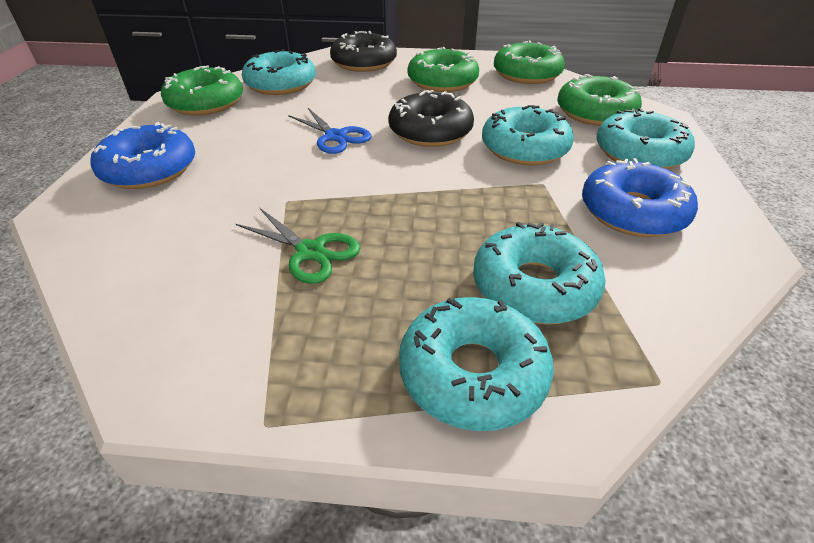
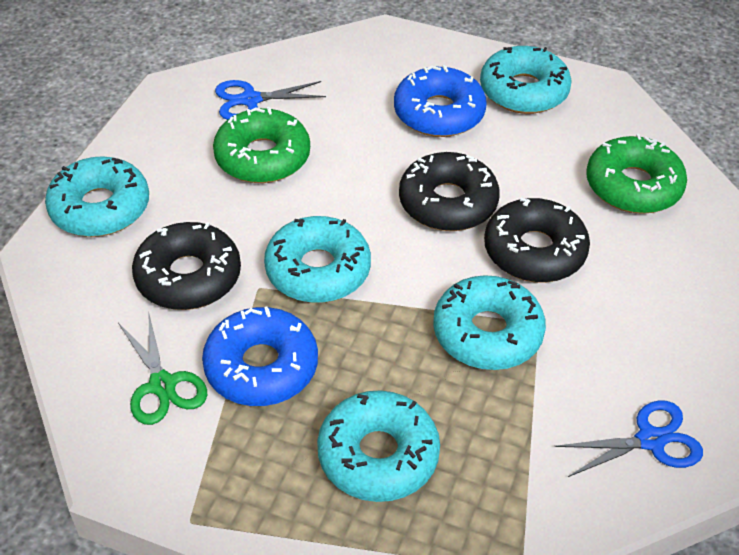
black donut: 2 -> 3
blue scissors: 1 -> 2
green donut: 4 -> 2

